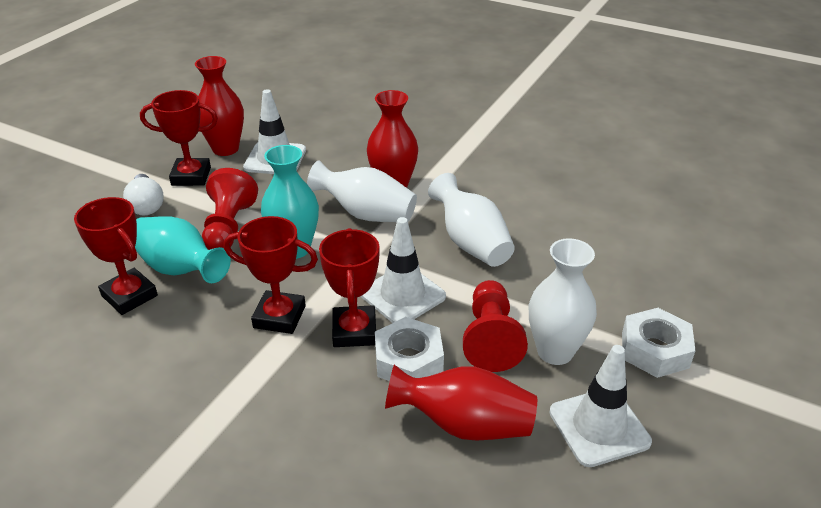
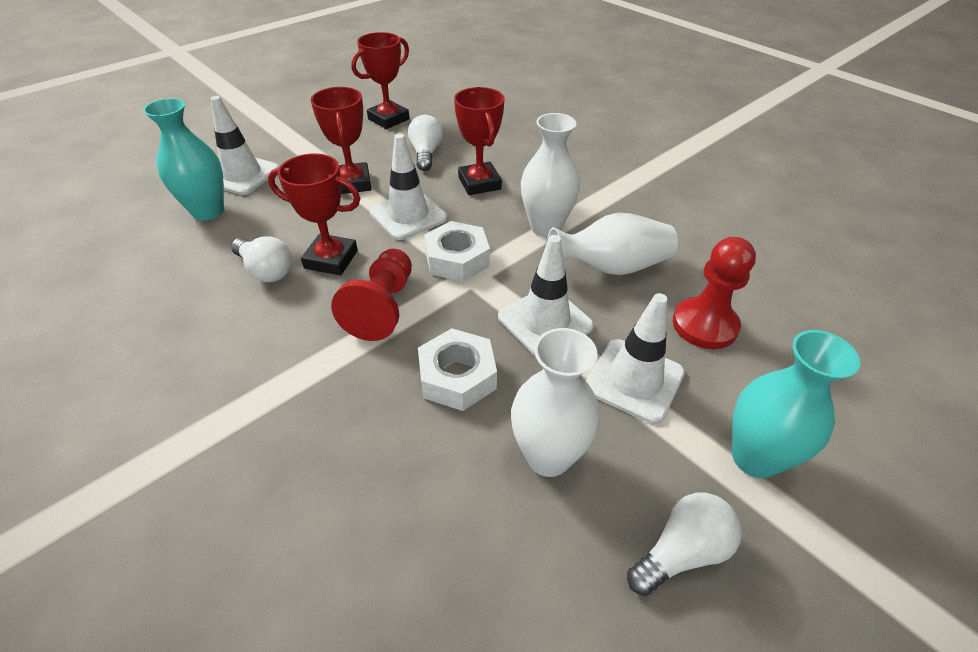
red vase: 3 -> 0
white light bulb: 1 -> 3
white traffic cone: 3 -> 4

